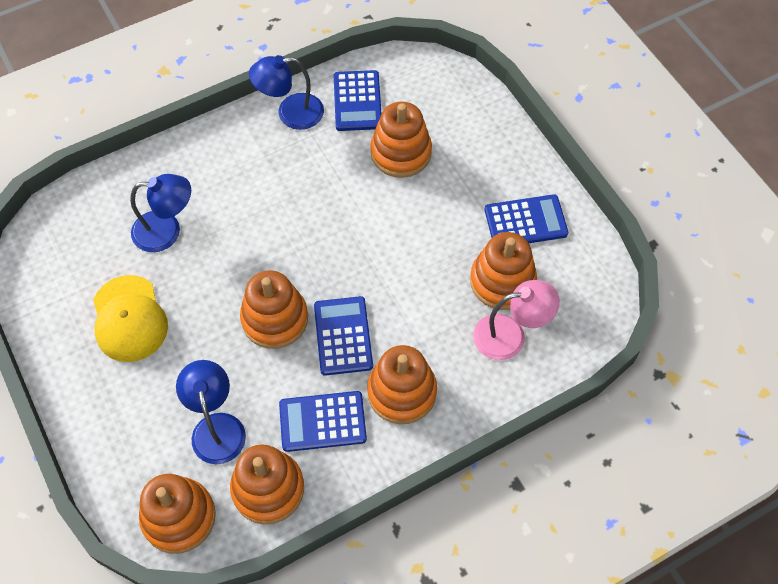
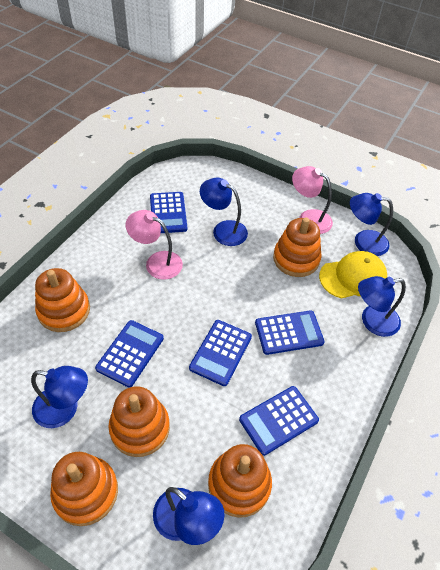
blue calculator: 4 -> 5
blue lamp: 3 -> 5
orange stacking toy: 6 -> 5
pink lamp: 1 -> 2

